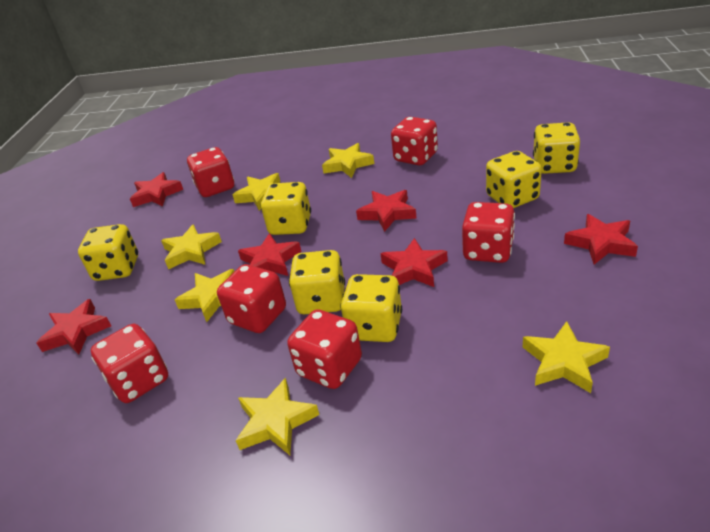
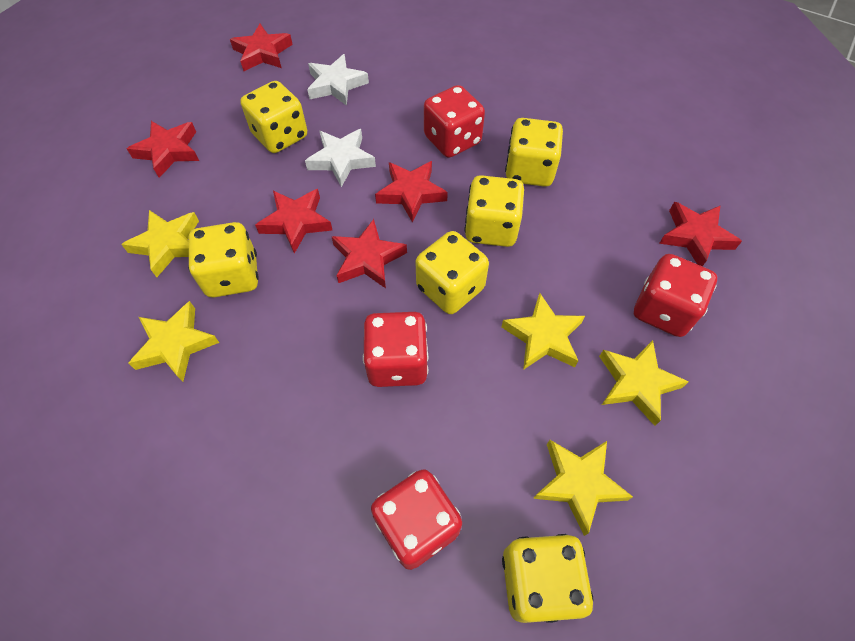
red dice: 6 -> 4
white star: 0 -> 2
yellow star: 6 -> 5

